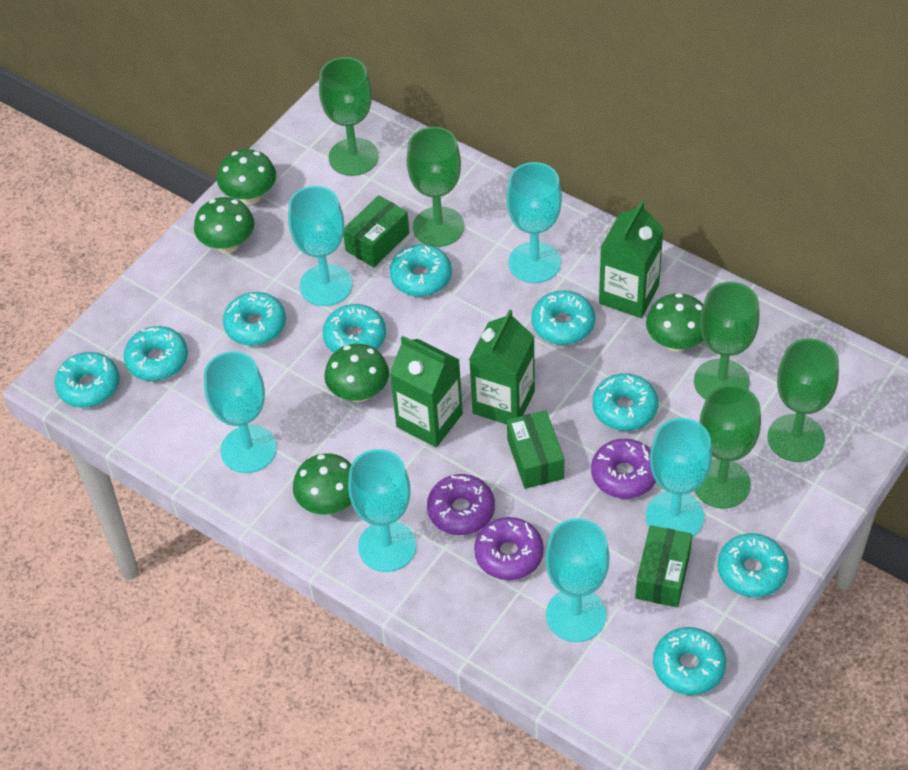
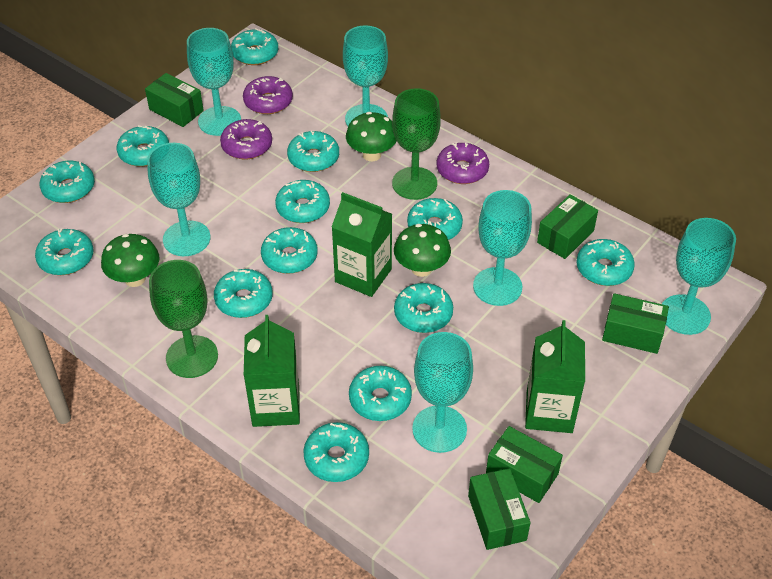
green box: 3 -> 5
green goblet: 5 -> 2
green mushroom: 5 -> 3
turquoise donut: 9 -> 13

